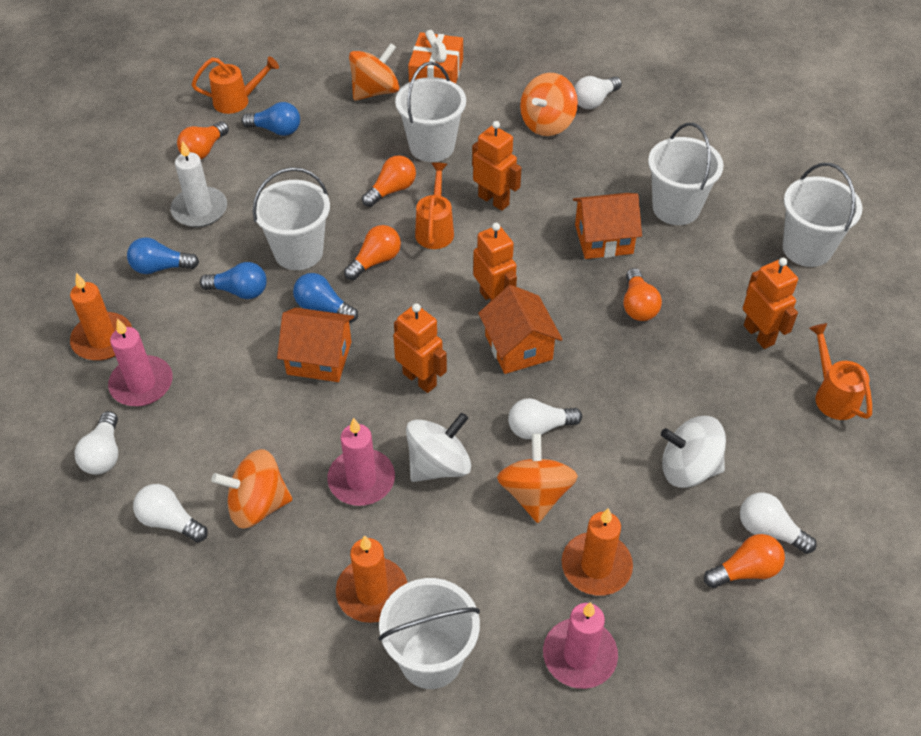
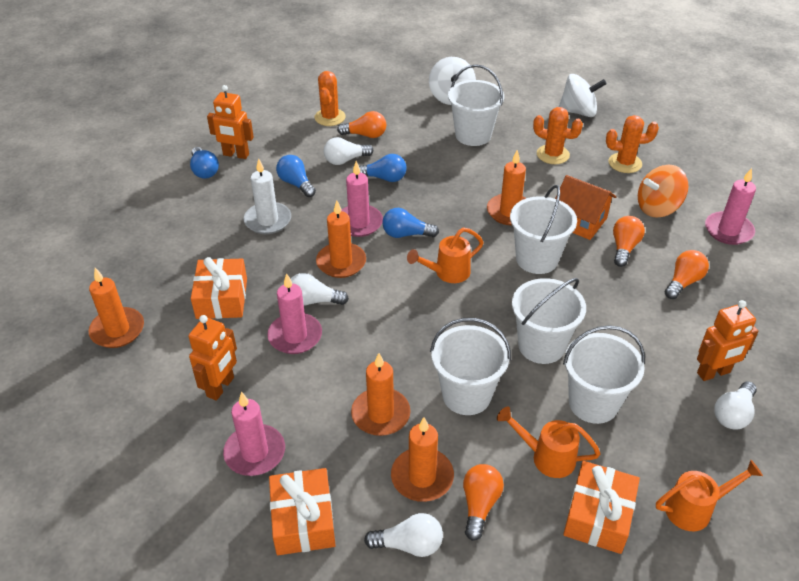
orange cactus: 0 -> 3
orange candle: 3 -> 5
orange gift: 1 -> 3
orange house: 3 -> 1
orange light bulb: 5 -> 4
orange robot: 4 -> 3
orange spinning top: 4 -> 1
pink candle: 3 -> 4
white light bulb: 5 -> 4

